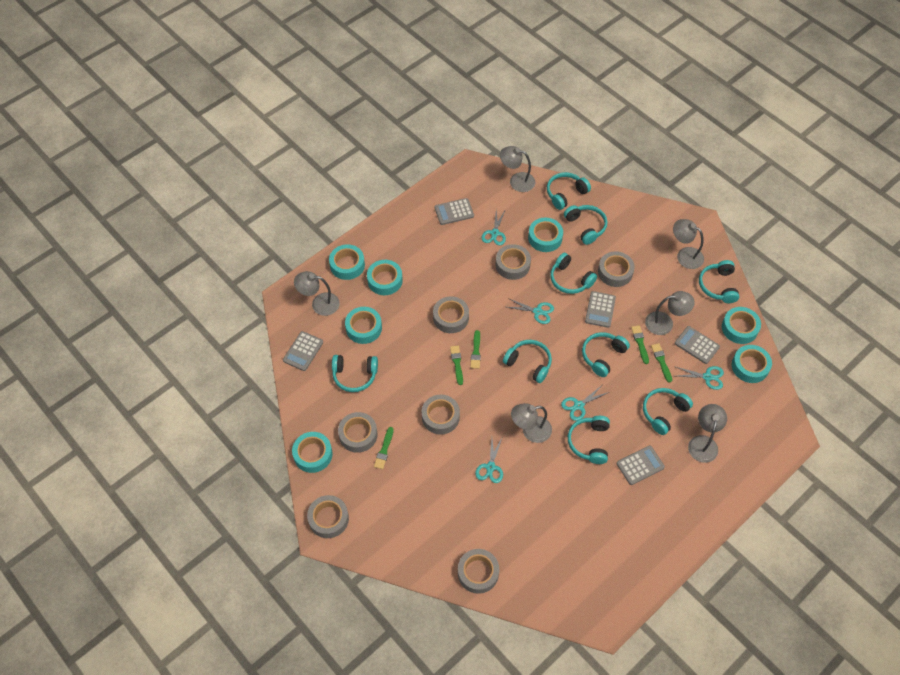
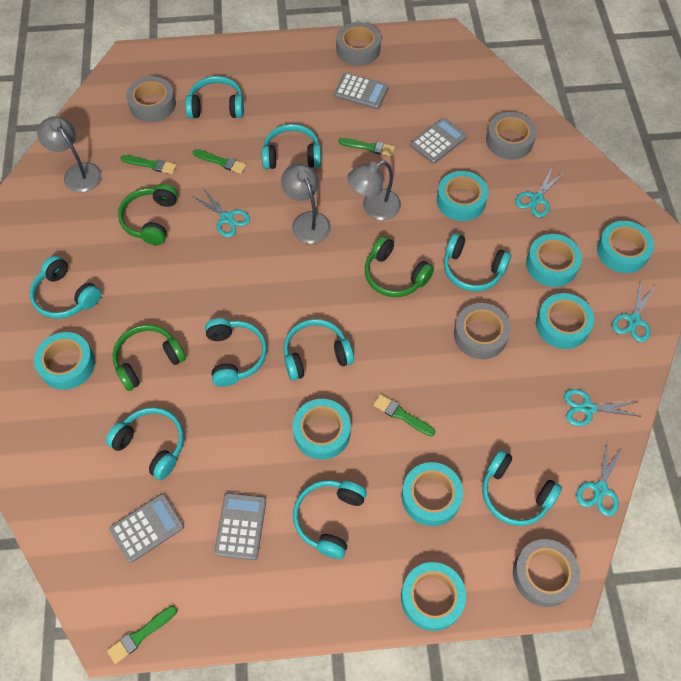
green headphones: 0 -> 3
grey calculator: 5 -> 4
grey lamp: 6 -> 3
grey tape: 7 -> 5
turquoise tape: 7 -> 8

